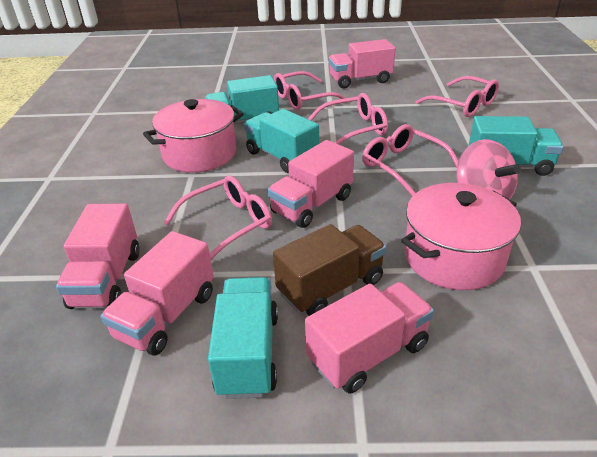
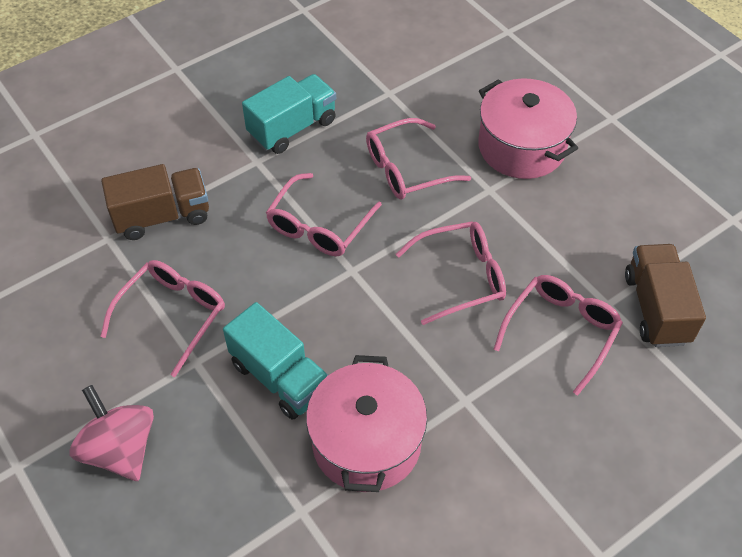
brown truck: 1 -> 2
pink truck: 5 -> 0
turquoise truck: 4 -> 2

